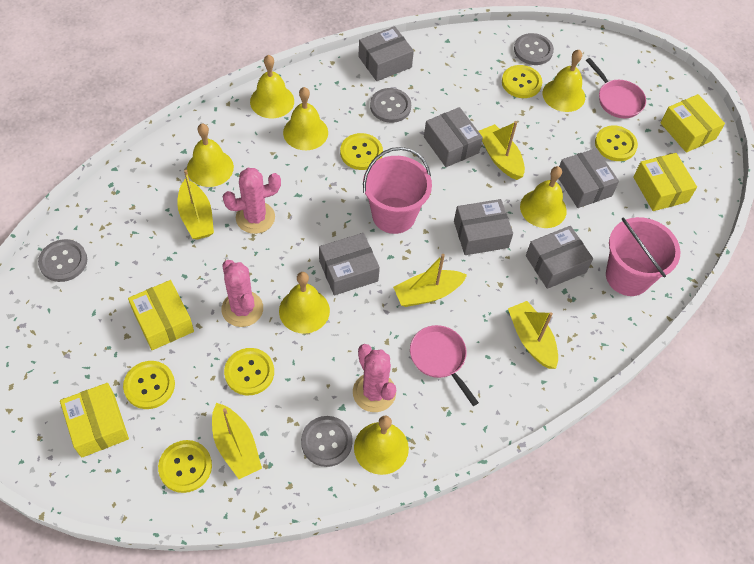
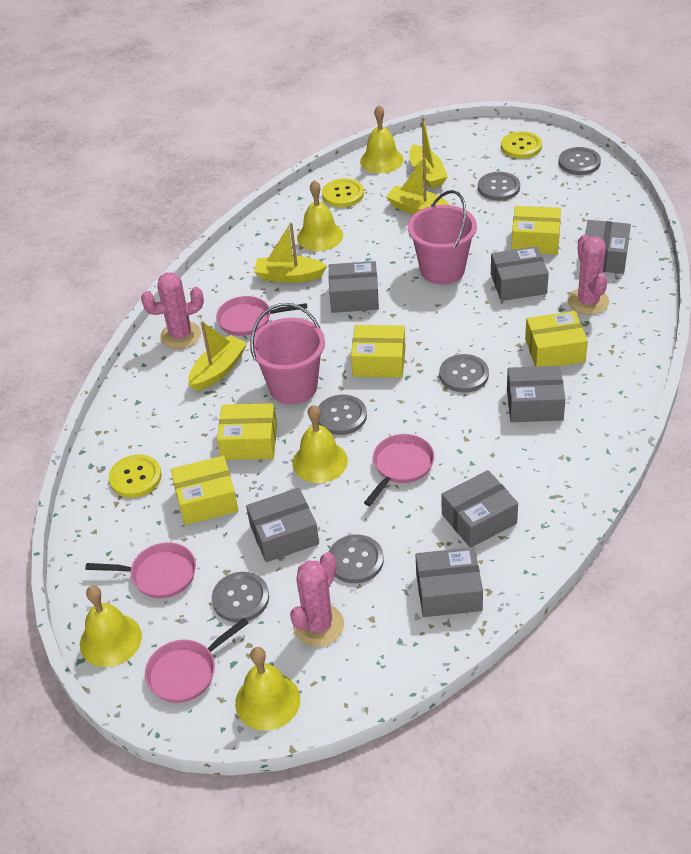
grey box: 6 -> 7
grey button: 4 -> 6
pink pan: 2 -> 4
yellow bell: 7 -> 5
yellow boat: 5 -> 4
yellow box: 4 -> 5
yellow button: 6 -> 3

